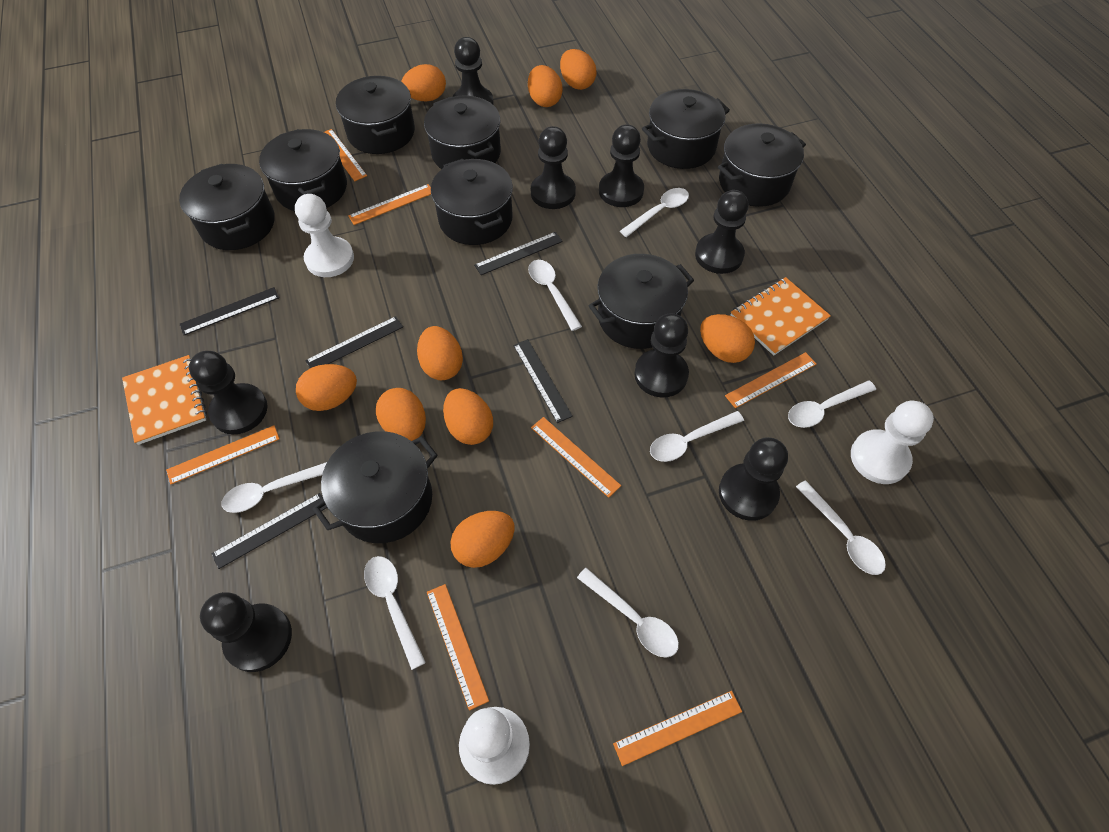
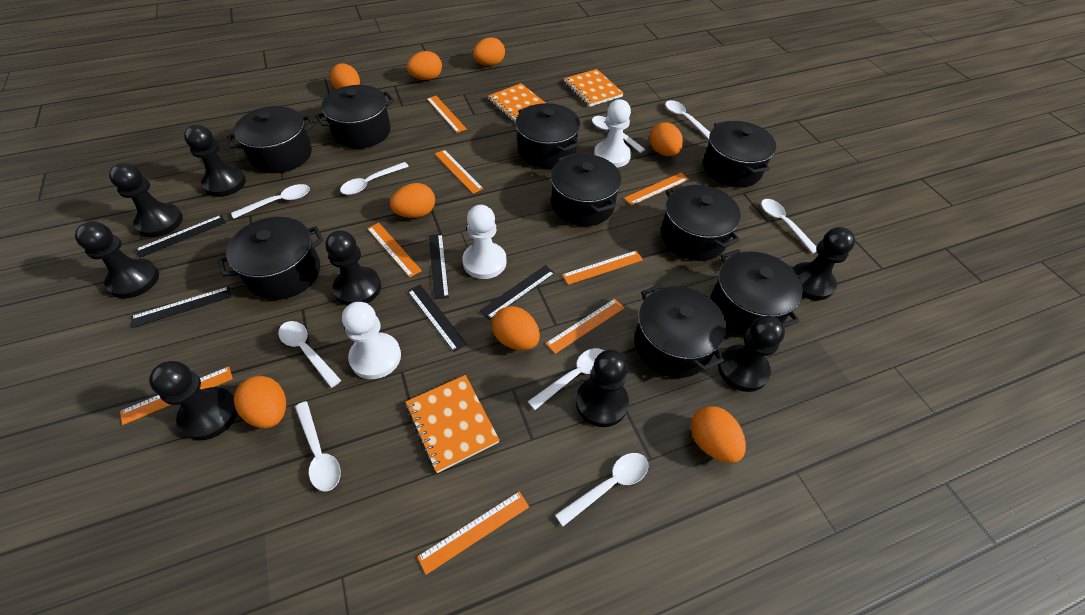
orange egg: 9 -> 8
orange notebook: 2 -> 3
orange ruler: 7 -> 8
white spoon: 8 -> 9

